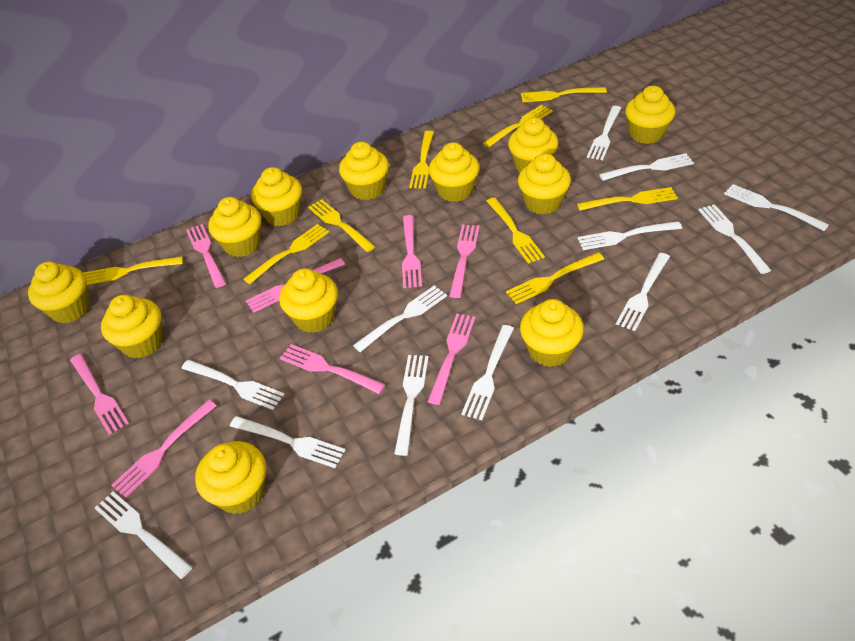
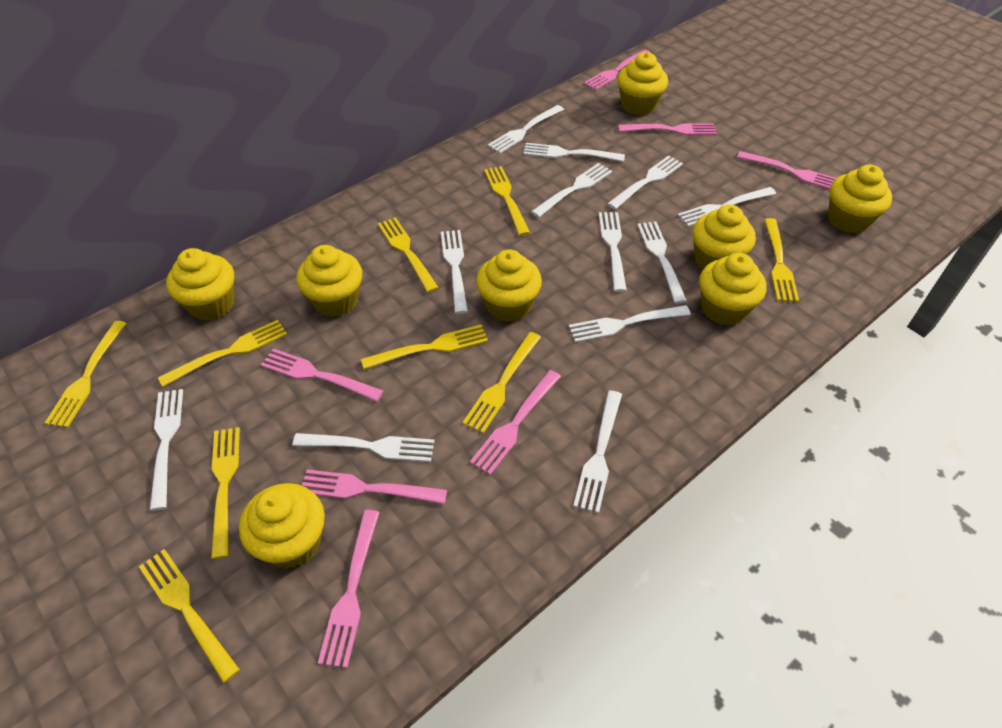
pink fork: 8 -> 7
yellow cupcake: 12 -> 8

